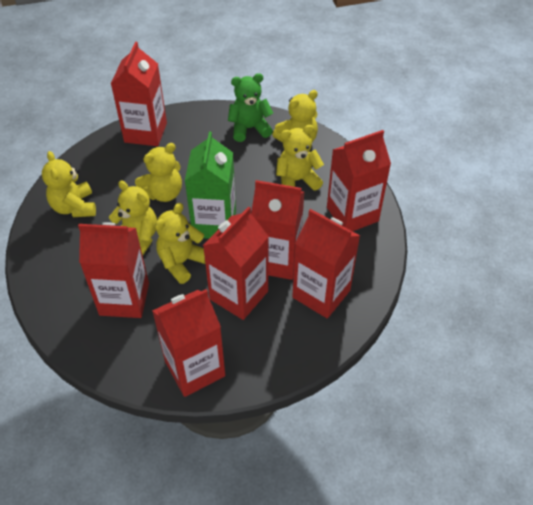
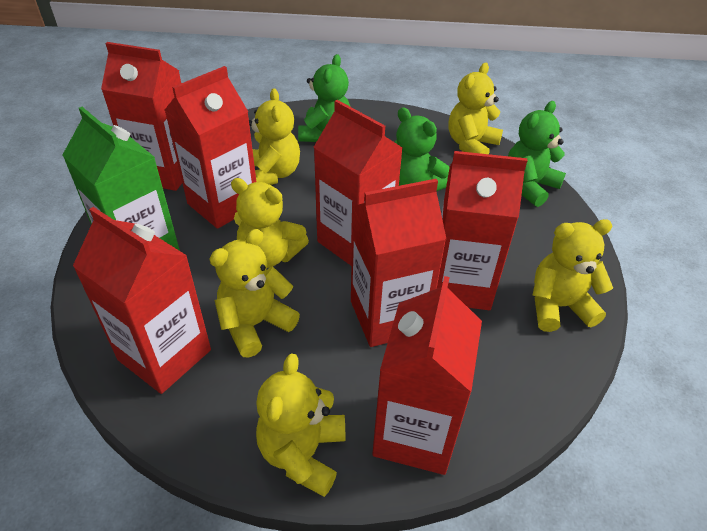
green teddy bear: 1 -> 3

